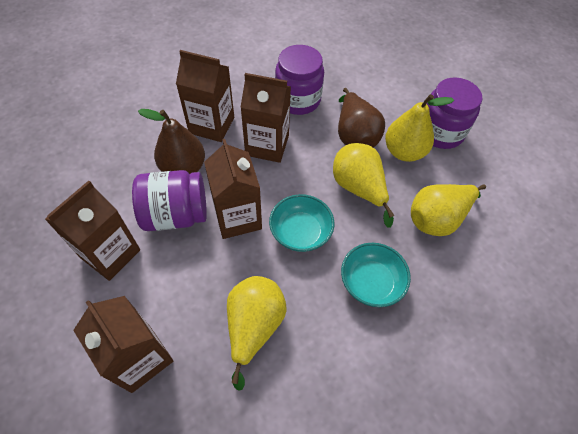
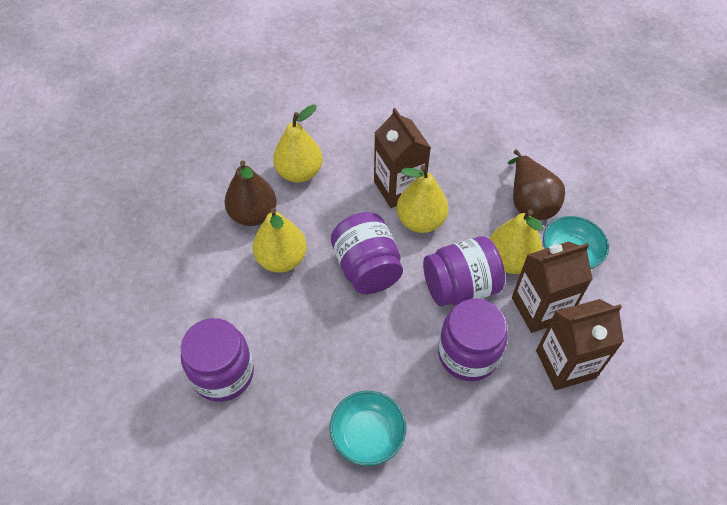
brown carton: 5 -> 3
purple jar: 3 -> 4

